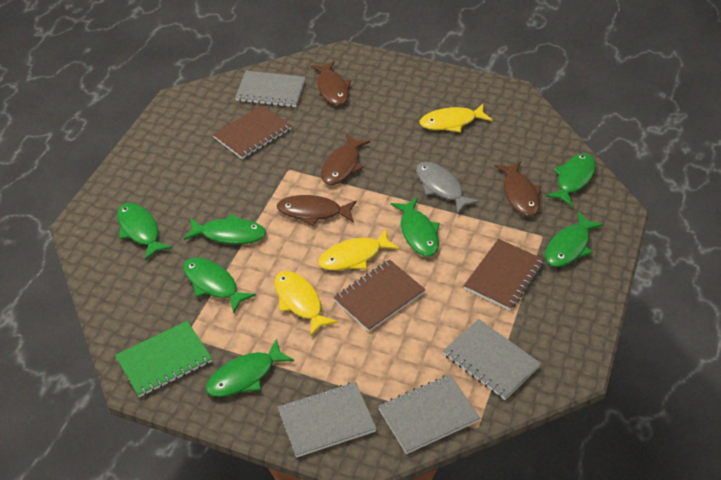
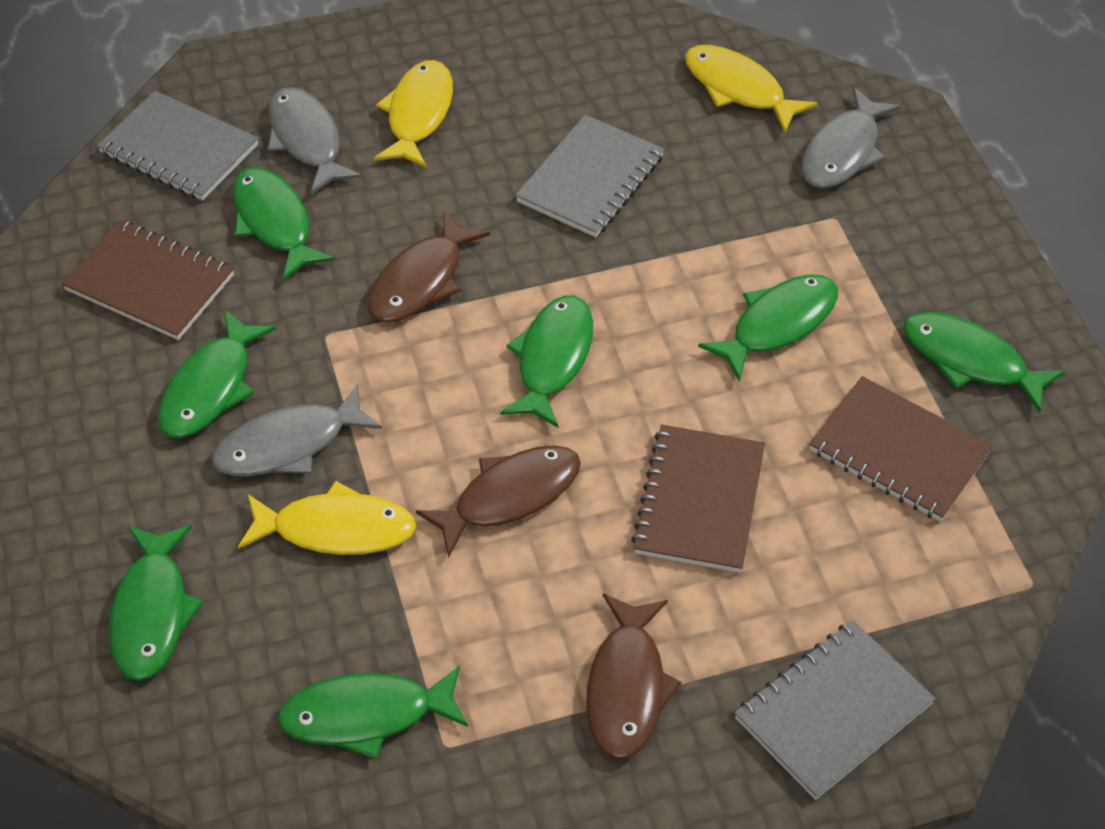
brown fish: 4 -> 3
green notebook: 1 -> 0
grey fish: 1 -> 3
grey notebook: 4 -> 3

